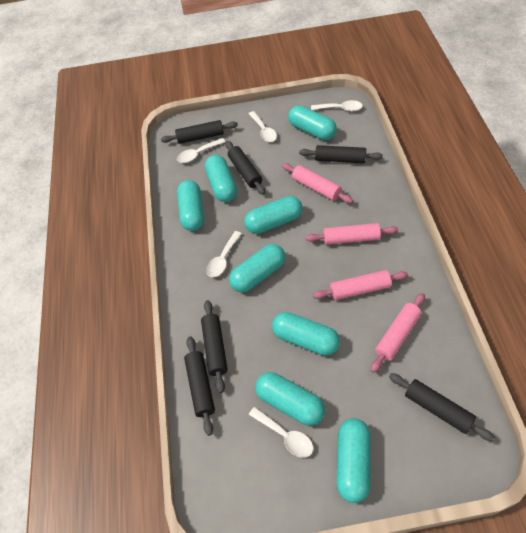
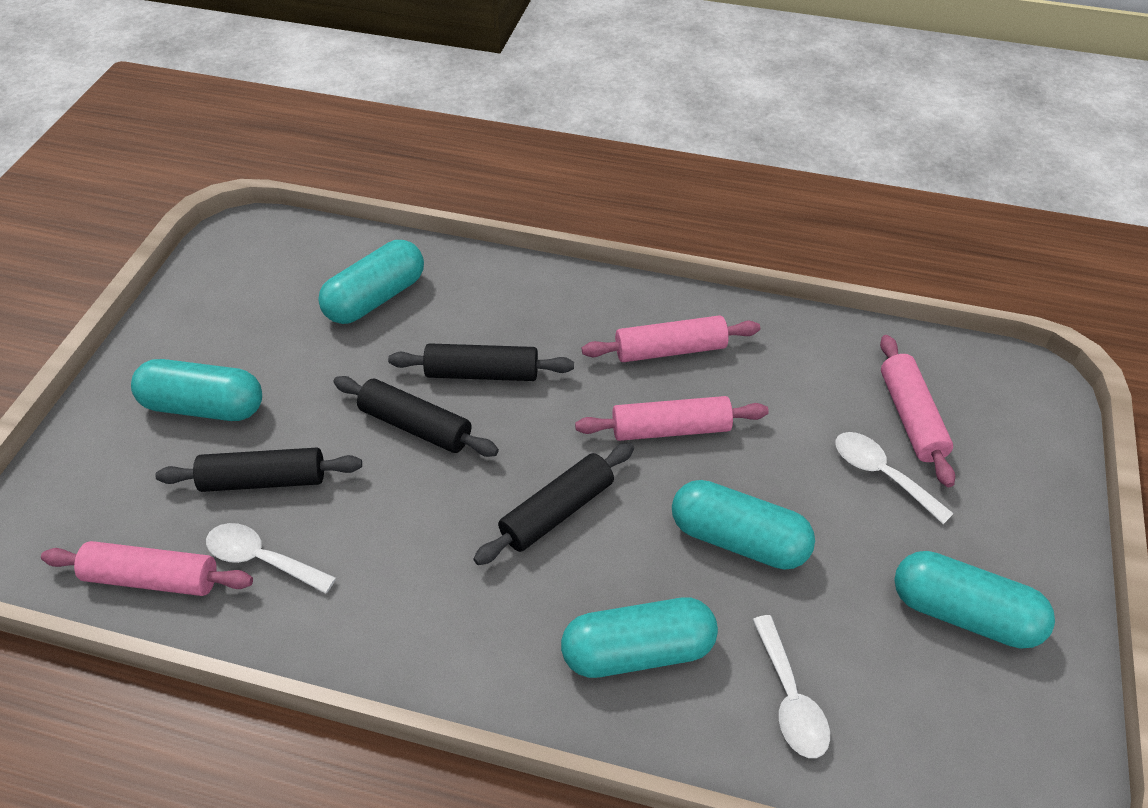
black rolling pin: 6 -> 4
turquoise capsule: 8 -> 5
white spoon: 5 -> 3

